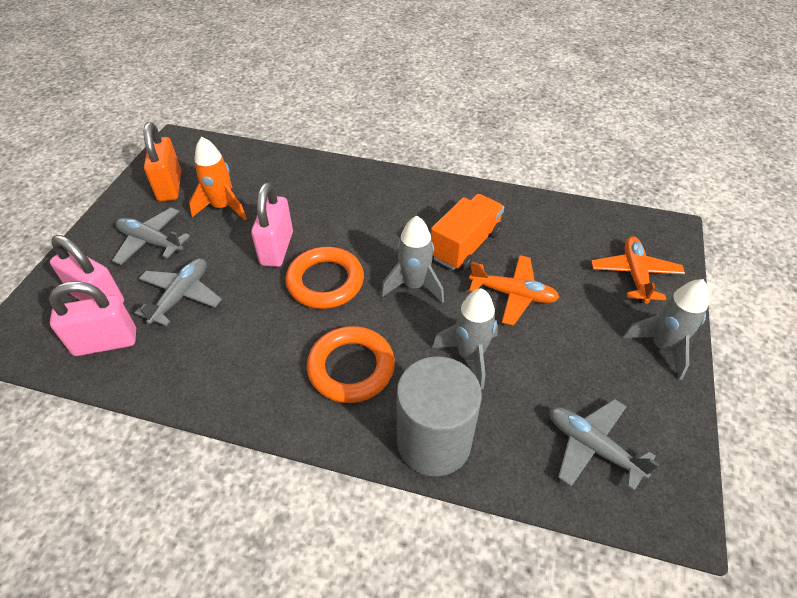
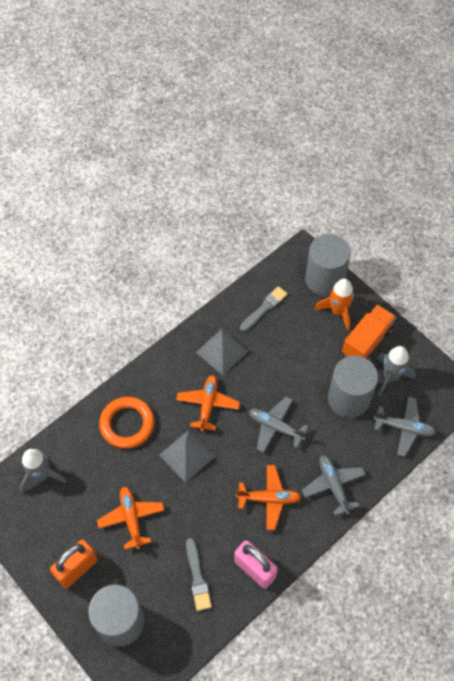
grey brush: 0 -> 2
grey cylinder: 1 -> 3
grey pyramid: 0 -> 2
grey rocket: 3 -> 2
orange plane: 2 -> 3
orange ring: 2 -> 1
pink padlock: 3 -> 1

